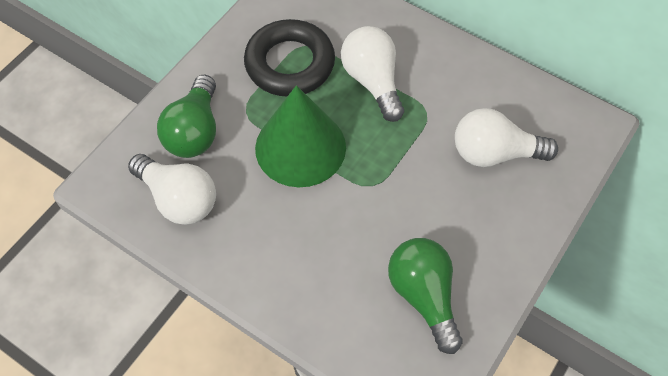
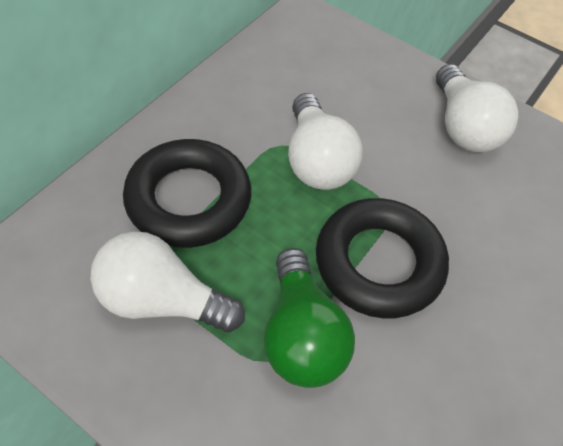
black ring: 1 -> 2
green cone: 1 -> 0
green light bulb: 2 -> 1

